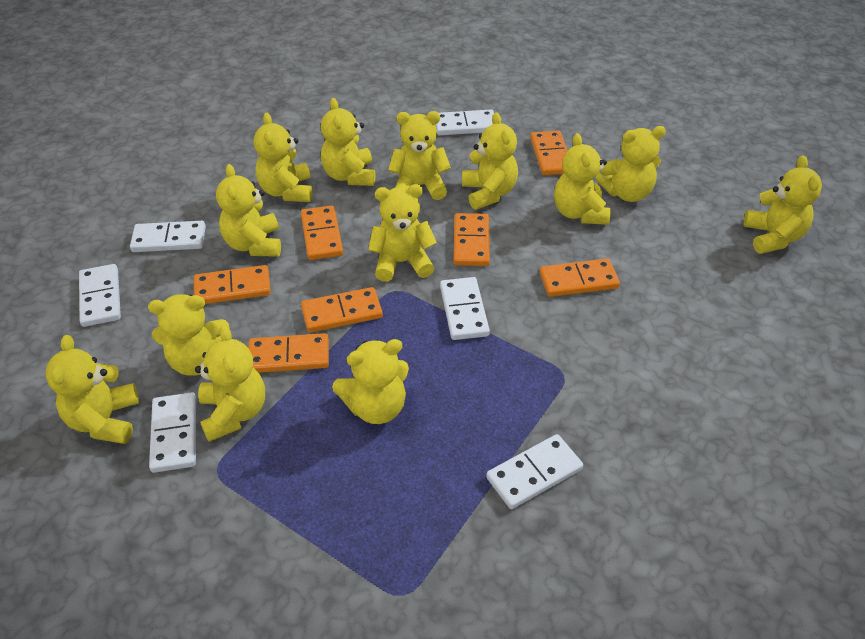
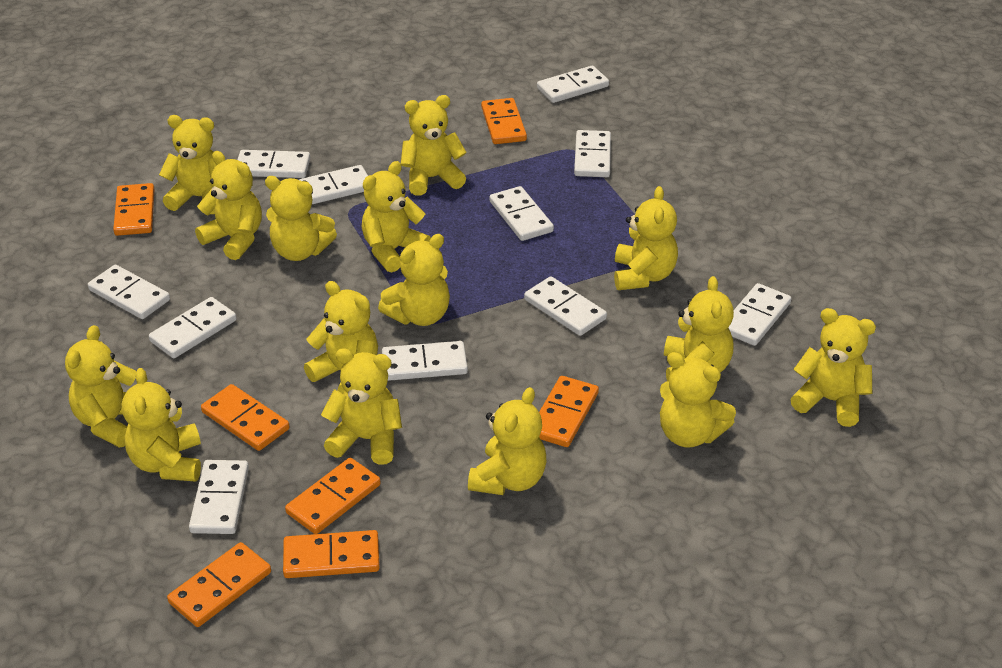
white domino: 6 -> 11
yellow teddy bear: 13 -> 15

